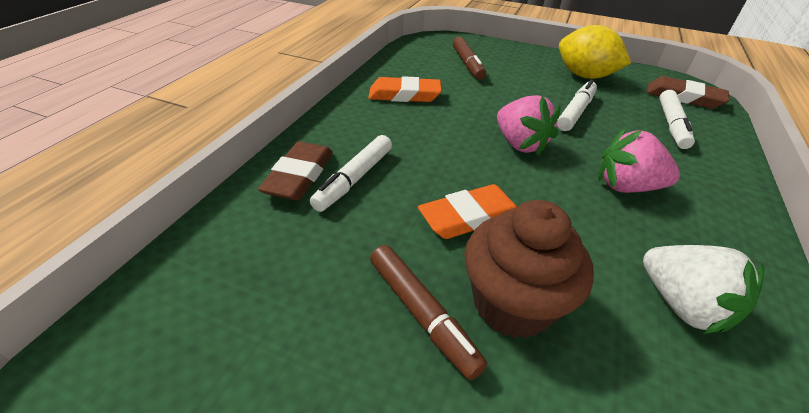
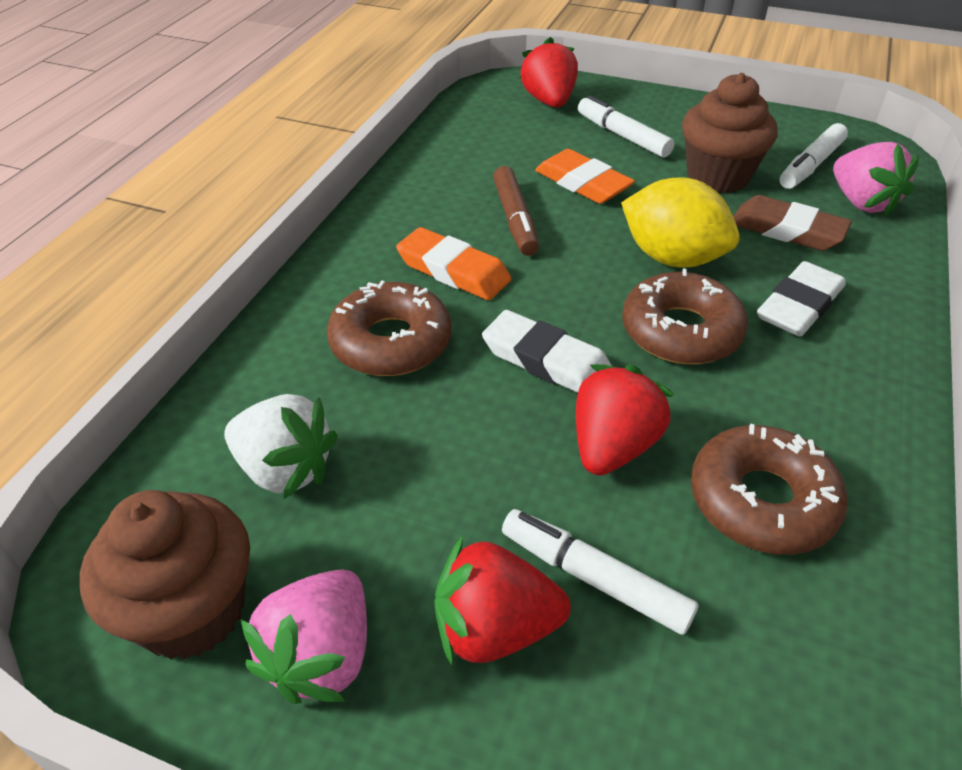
brown cupcake: 1 -> 2
brown donut: 0 -> 3
brown eraser: 2 -> 1
brown marker: 2 -> 1
red strawberry: 0 -> 3
white eraser: 0 -> 2

